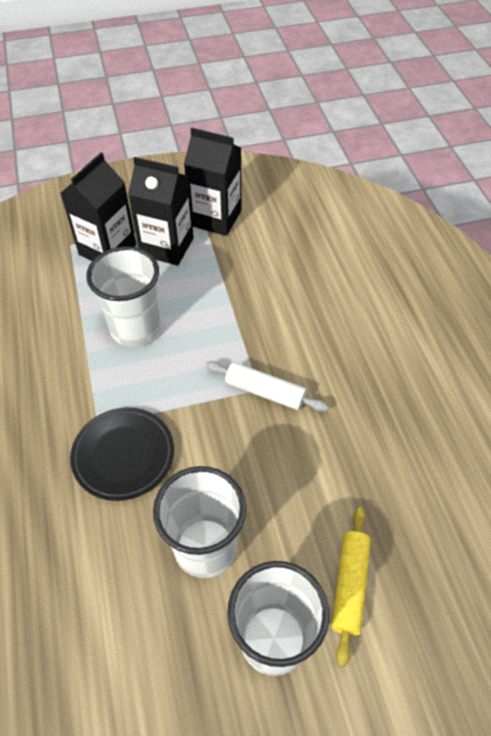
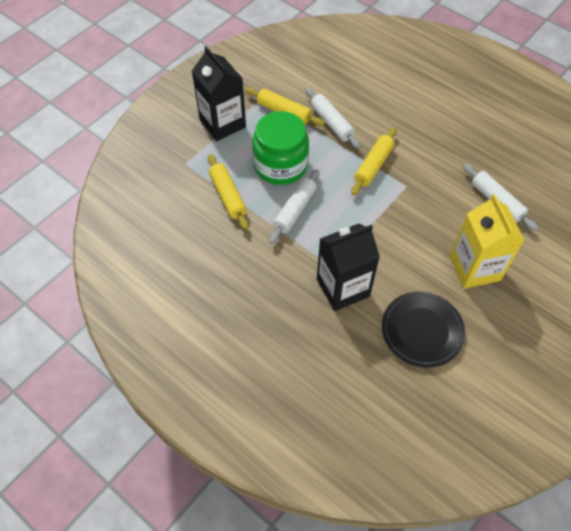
black carton: 3 -> 2
green jar: 0 -> 1
white cup: 3 -> 0
white rolling pin: 1 -> 3
yellow carton: 0 -> 1
yellow rolling pin: 1 -> 3

